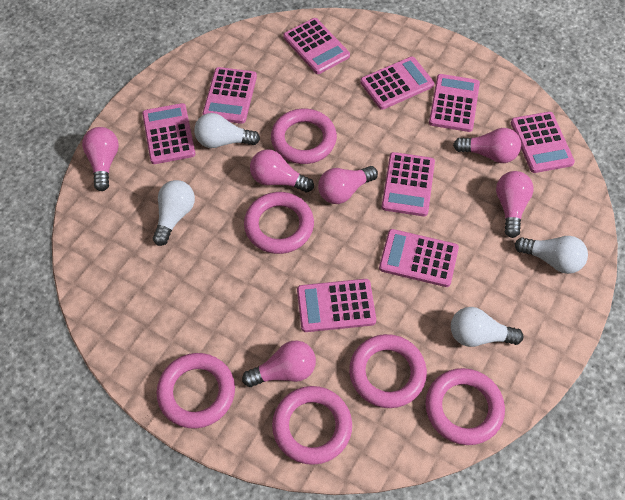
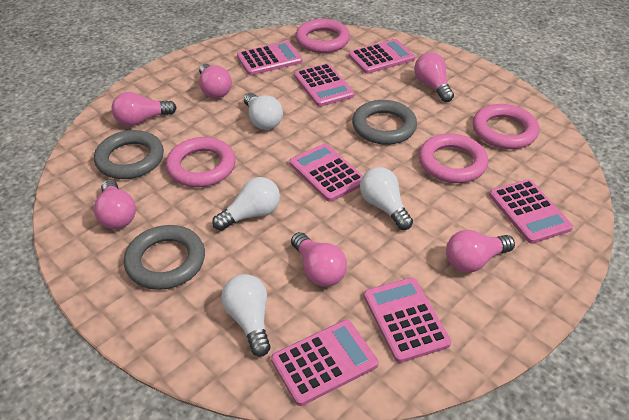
grey ring: 0 -> 3
pink calculator: 9 -> 7
pink ring: 6 -> 4

